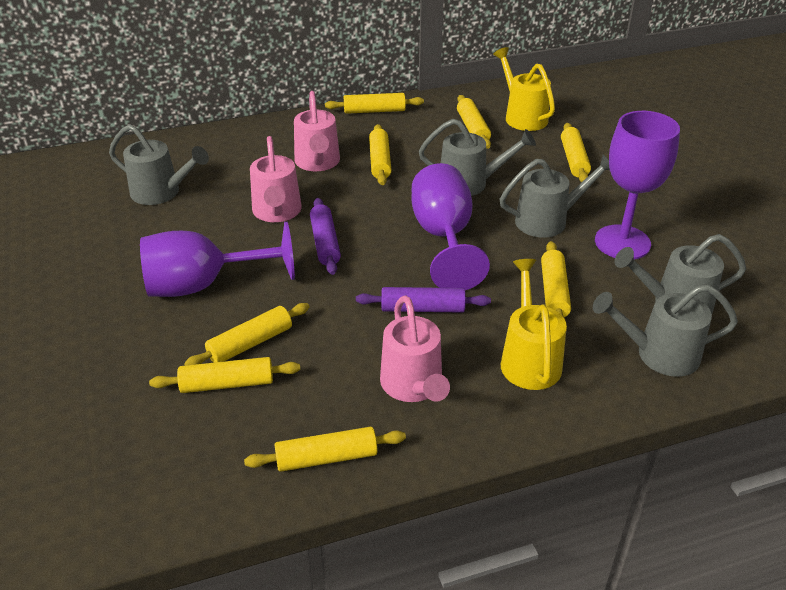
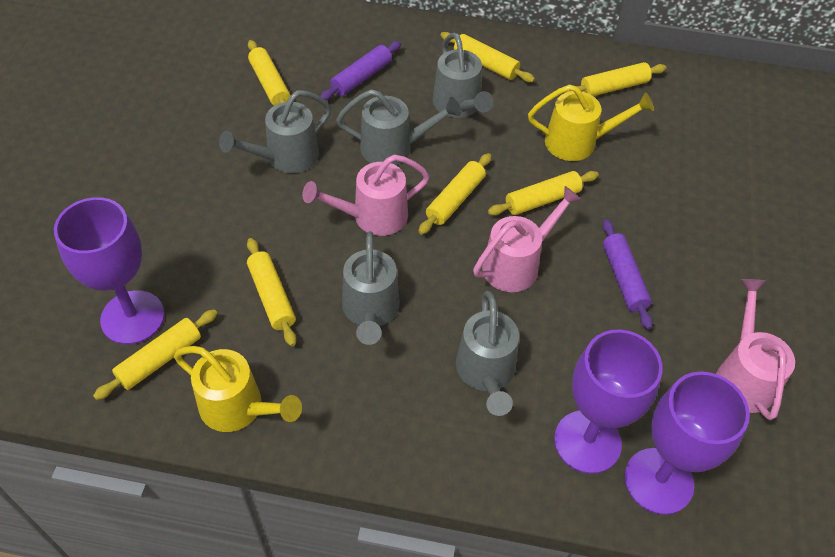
yellow rolling pin: 8 -> 7

